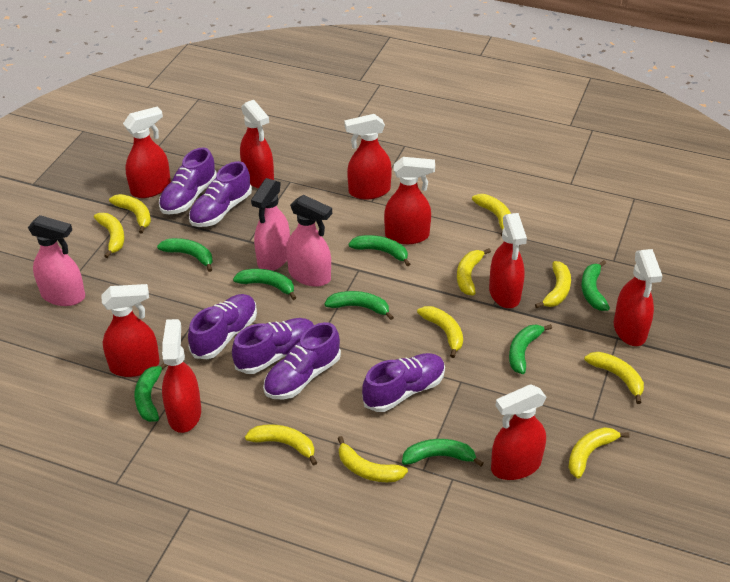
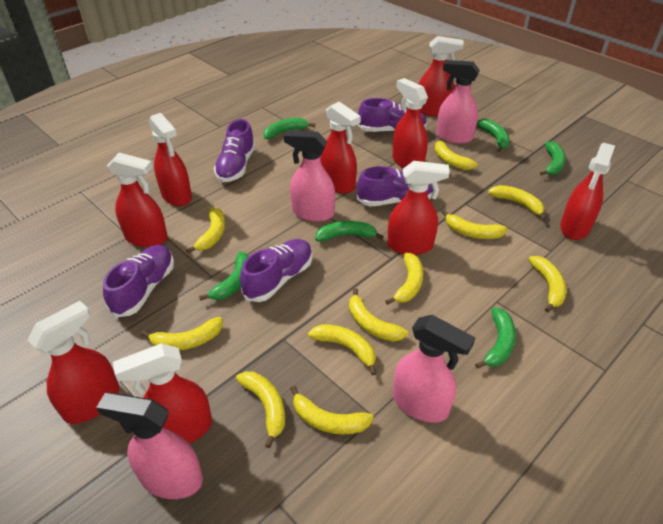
green banana: 8 -> 6
pink spray bottle: 3 -> 4
purple shoe: 6 -> 5
yellow banana: 10 -> 11

